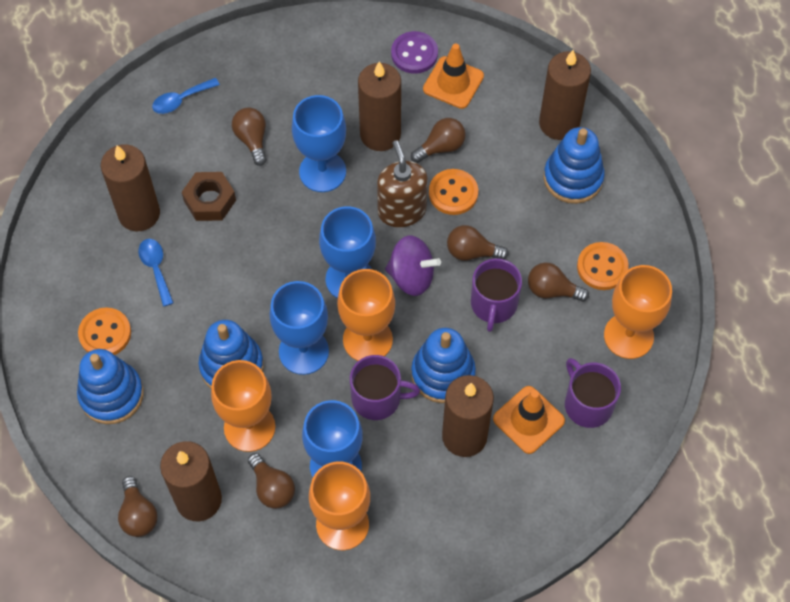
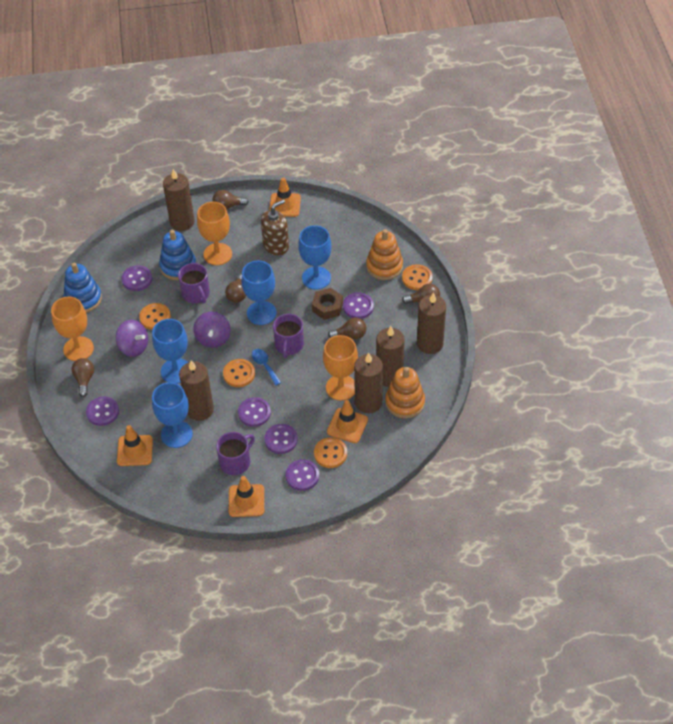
blue spoon: 2 -> 1
blue stacking toy: 4 -> 2
brown light bulb: 6 -> 5
orange button: 3 -> 4
orange goblet: 4 -> 3
orange stacking toy: 0 -> 2
orange traffic cone: 2 -> 4
purple button: 1 -> 6
purple spinning top: 1 -> 2

